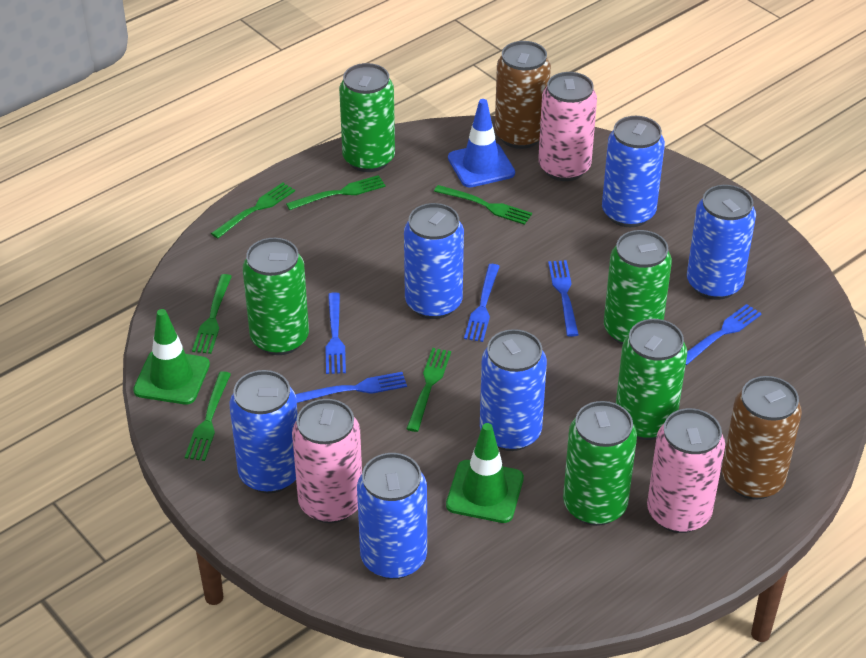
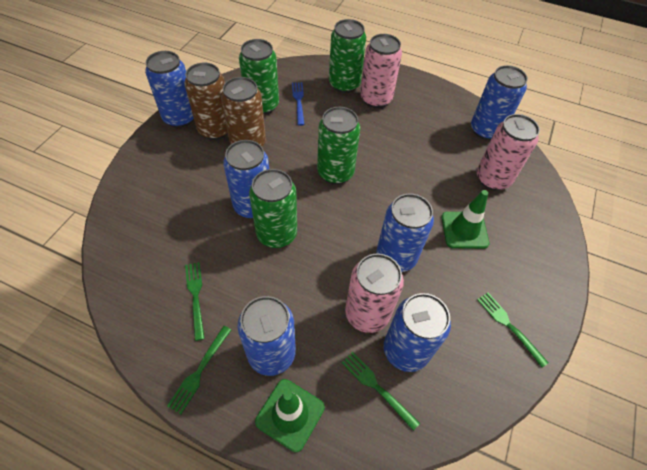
blue fork: 5 -> 1
blue traffic cone: 1 -> 0
green can: 5 -> 4
green fork: 6 -> 4

